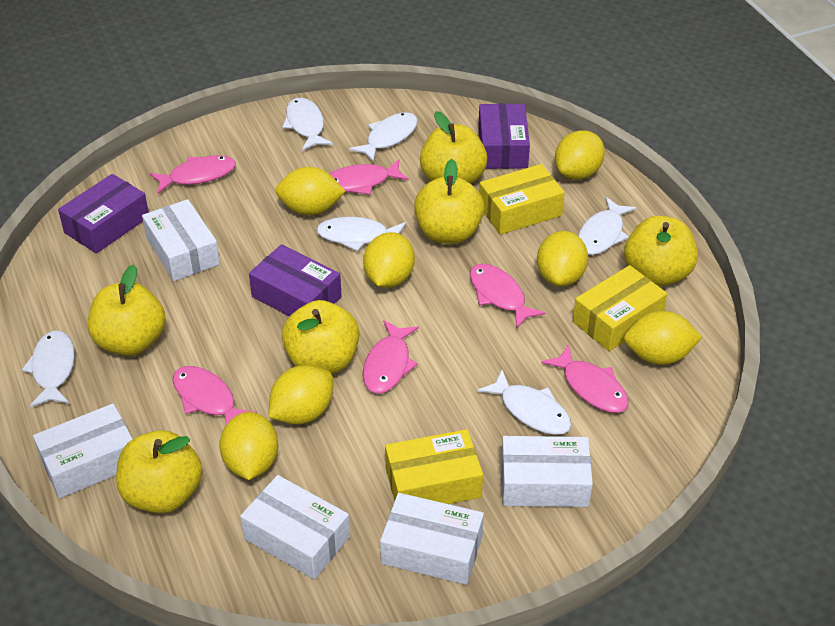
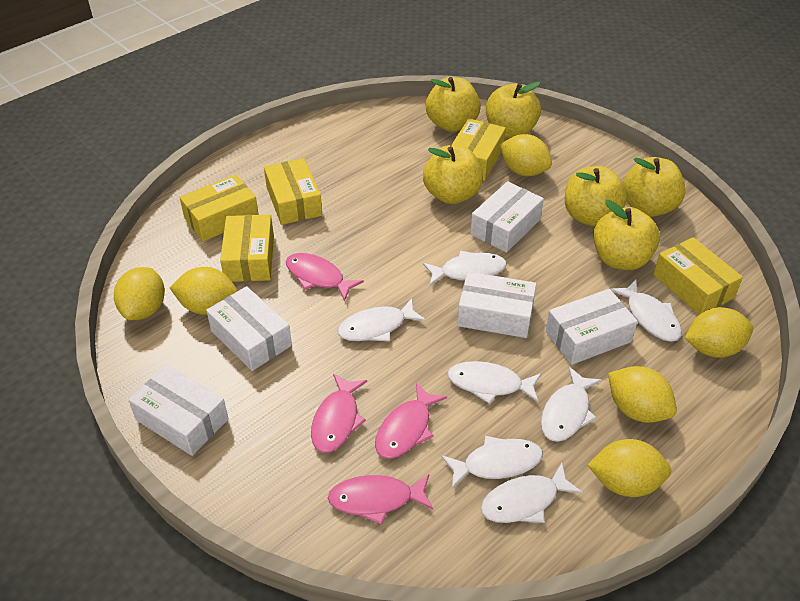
pink fish: 6 -> 4
purple box: 3 -> 0
white fish: 6 -> 7
yellow box: 3 -> 5
yellow lemon: 7 -> 6

